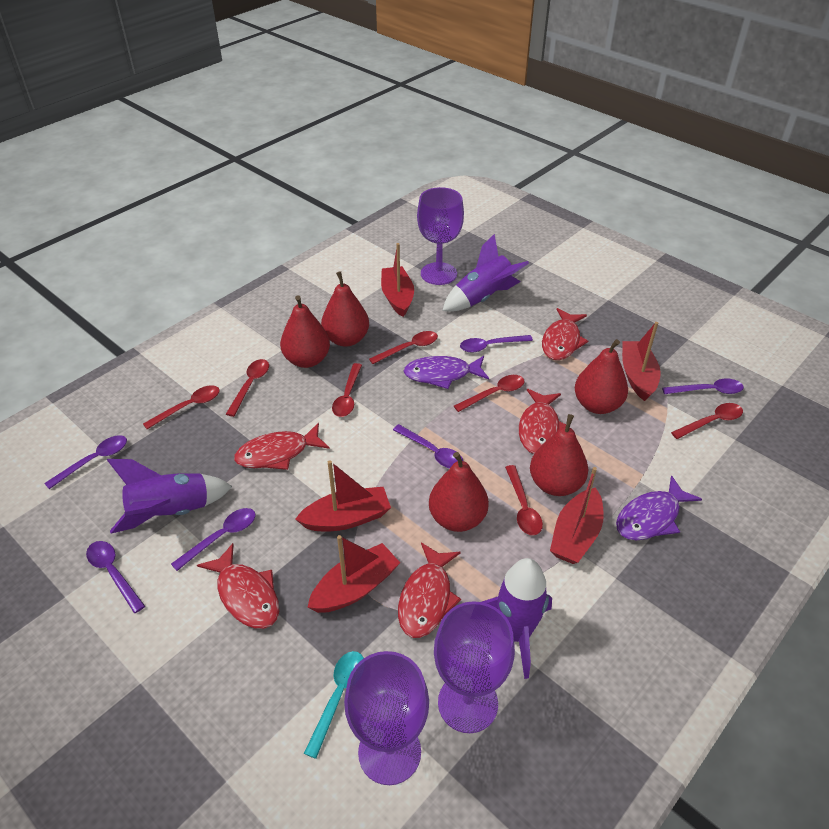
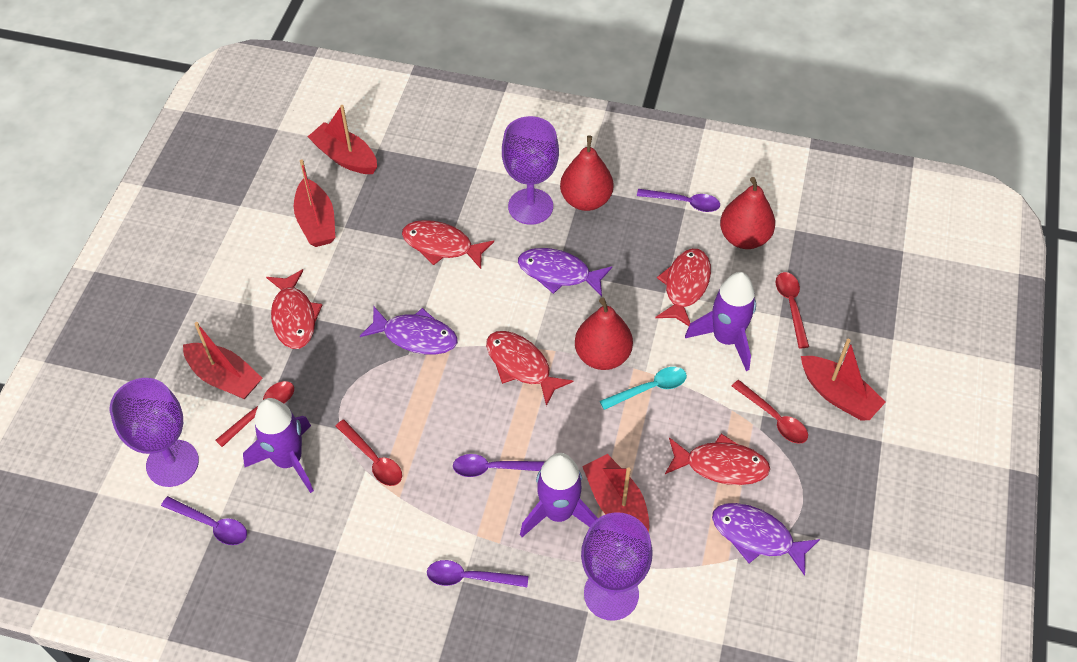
purple fish: 2 -> 3
purple spoon: 6 -> 4
red pear: 5 -> 3
red spoon: 7 -> 4

